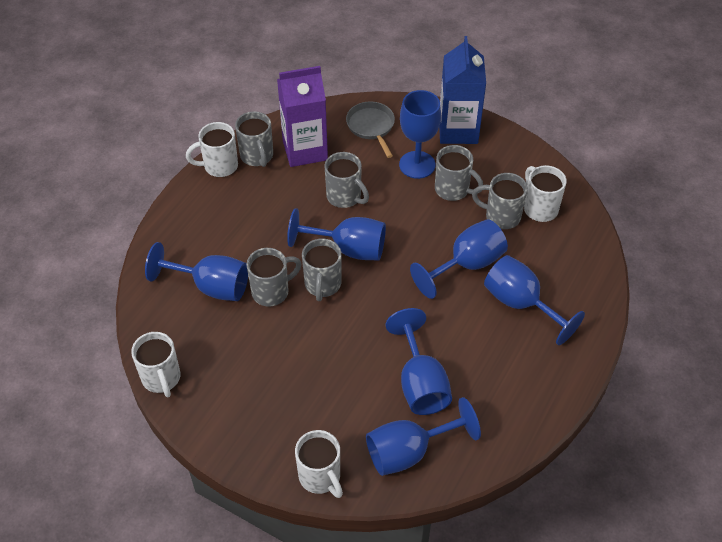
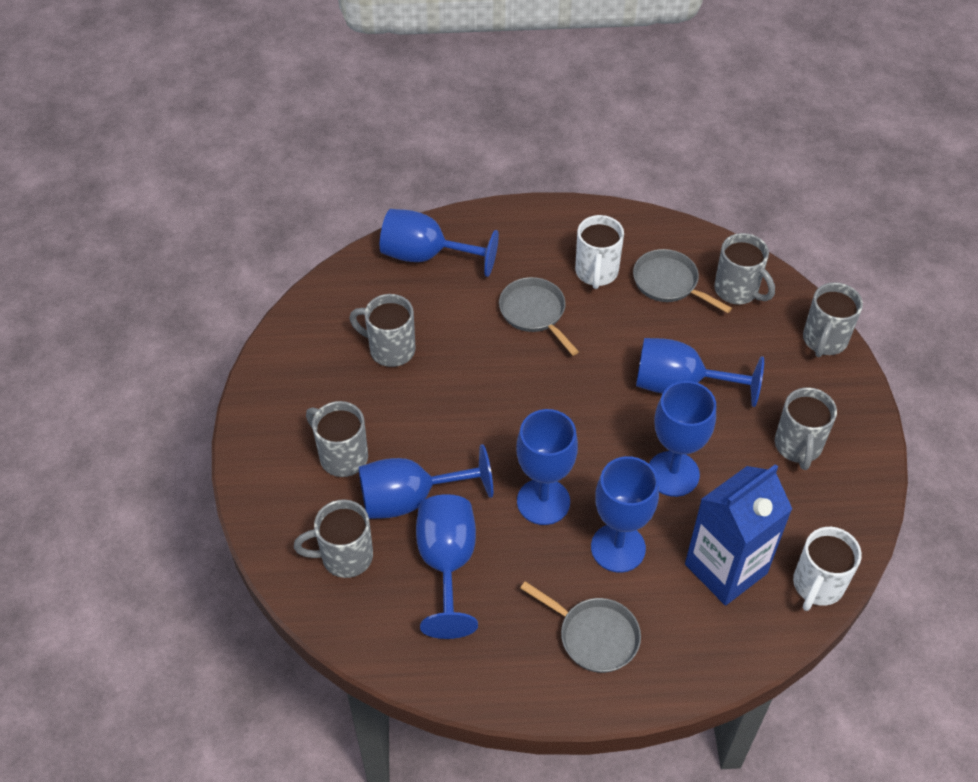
grey pan: 1 -> 3
purple carton: 1 -> 0
white mug: 4 -> 2

